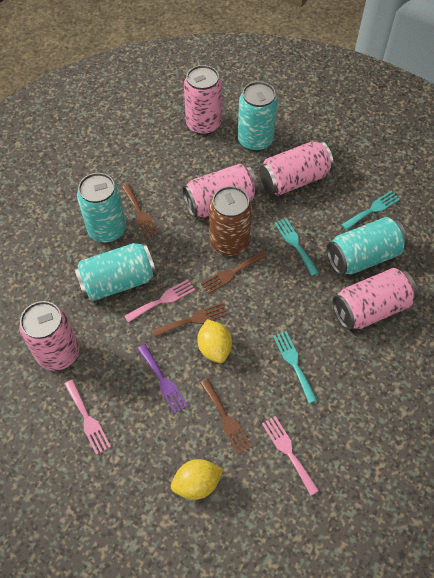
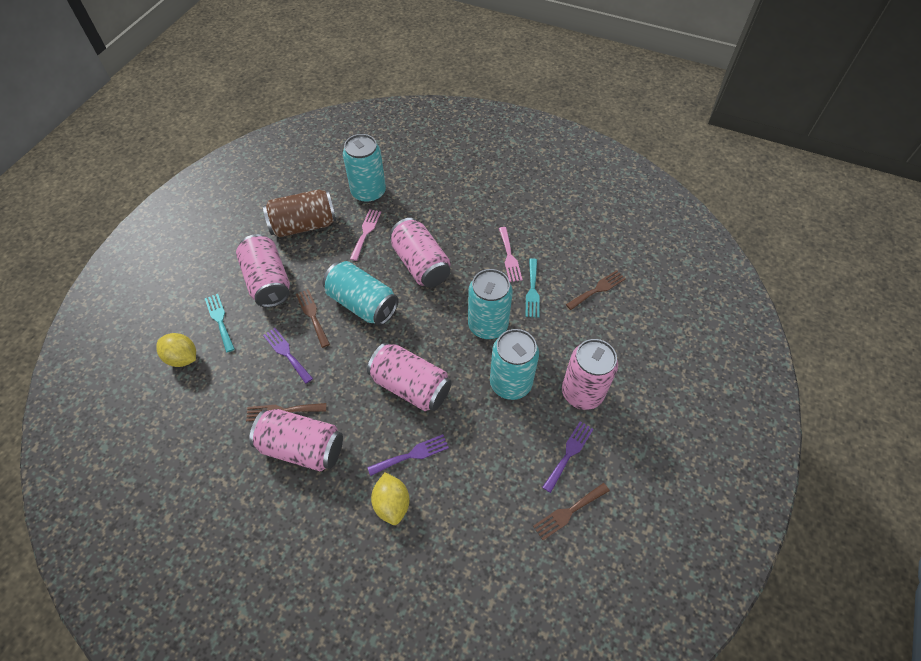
pink fork: 3 -> 2
purple fork: 1 -> 3
turquoise fork: 3 -> 2

